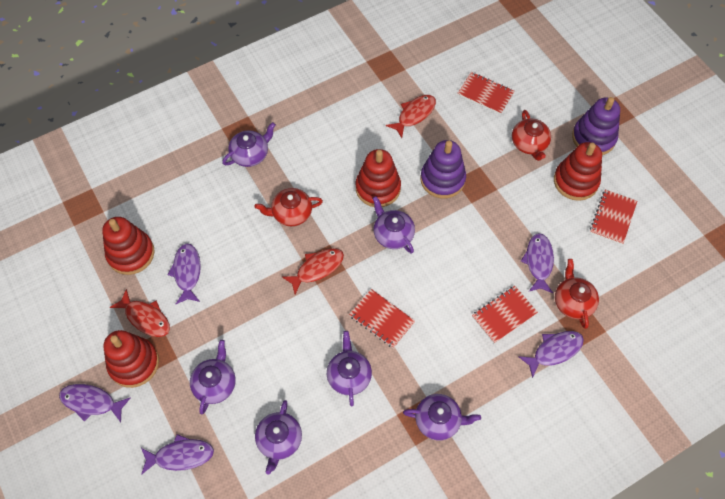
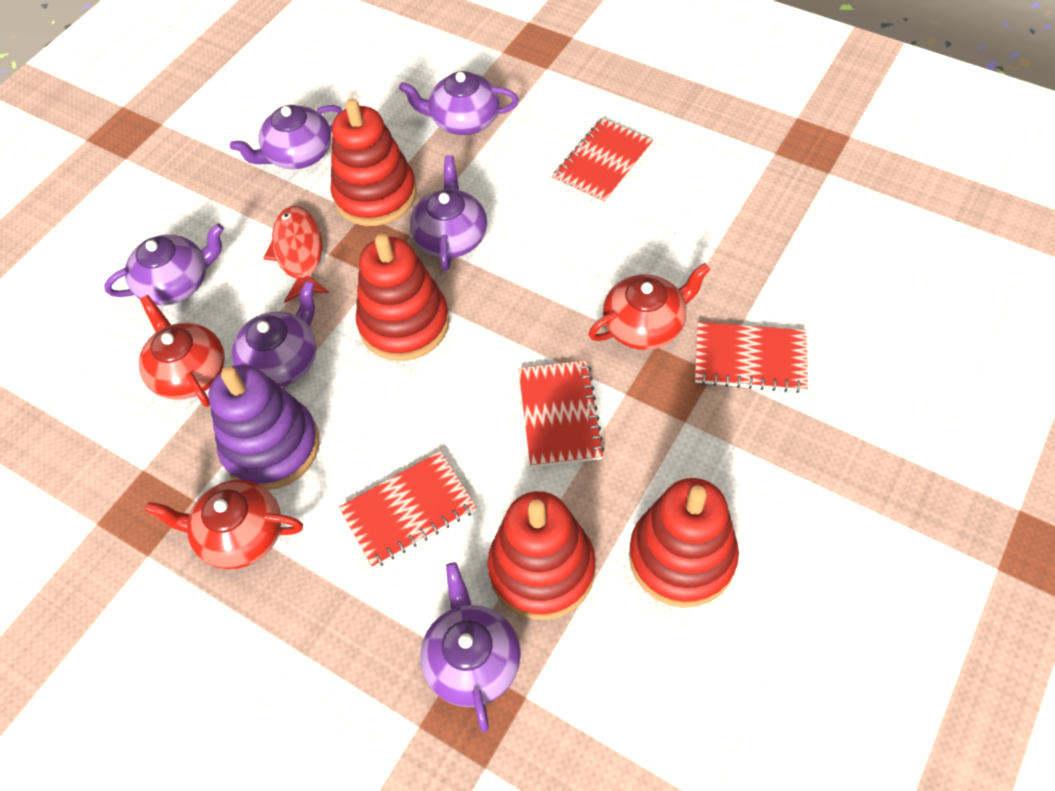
purple fish: 5 -> 0
purple stacking toy: 2 -> 1
red fish: 3 -> 1

